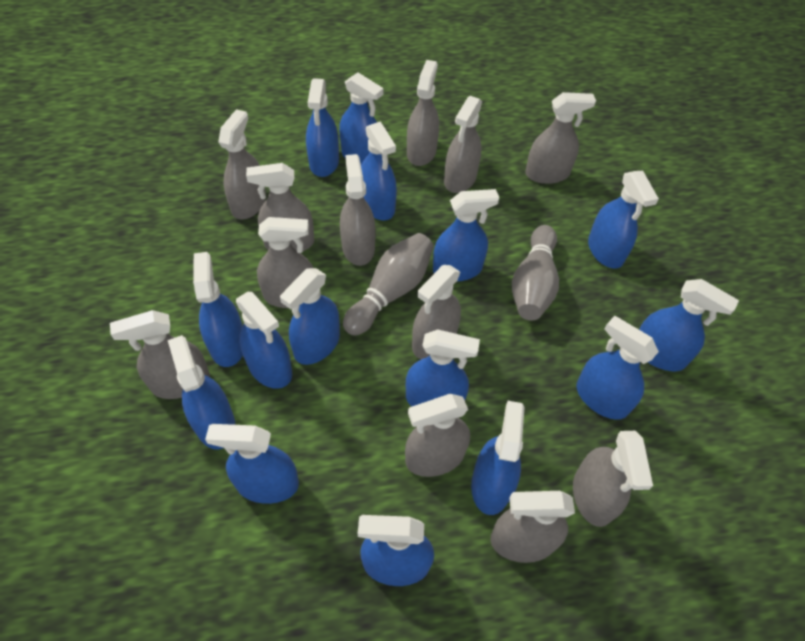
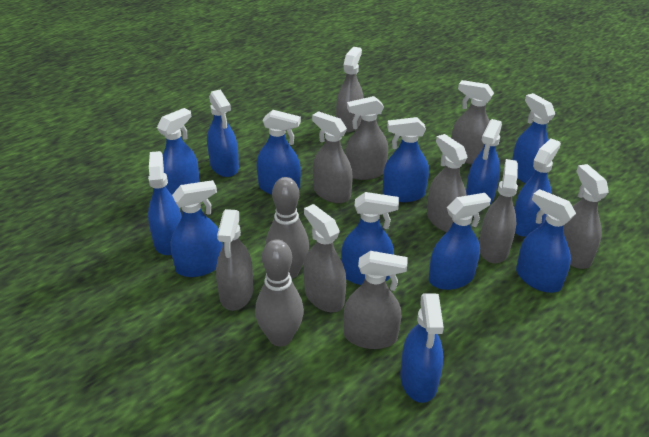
blue spray bottle: 15 -> 13
grey spray bottle: 12 -> 10

